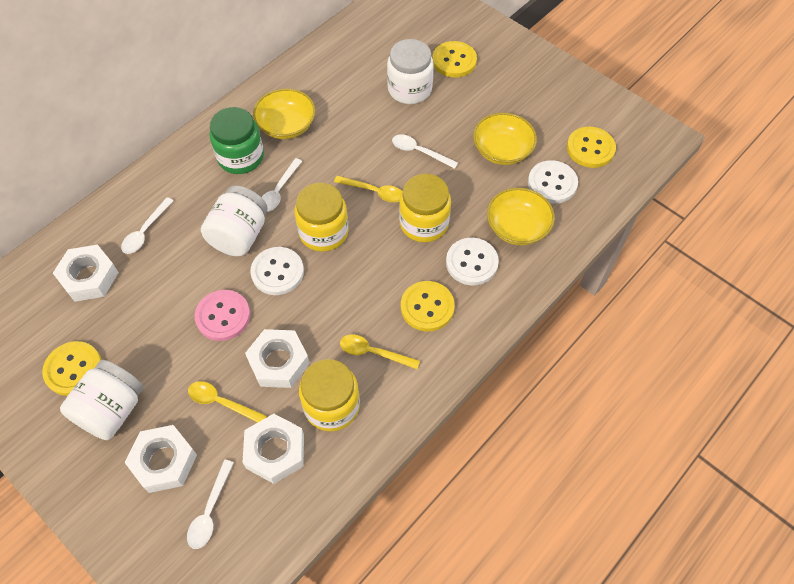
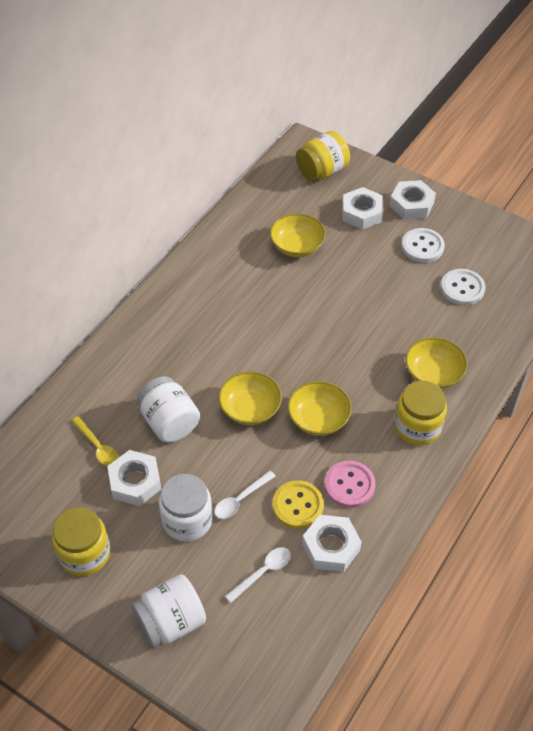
green jar: 1 -> 0
white button: 3 -> 2
white spoon: 4 -> 2
yellow bowl: 3 -> 4
yellow button: 4 -> 1
yellow spoon: 3 -> 1

